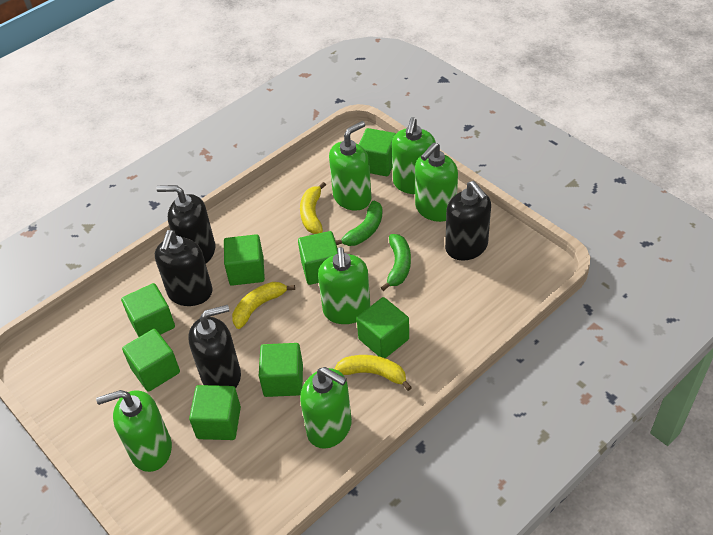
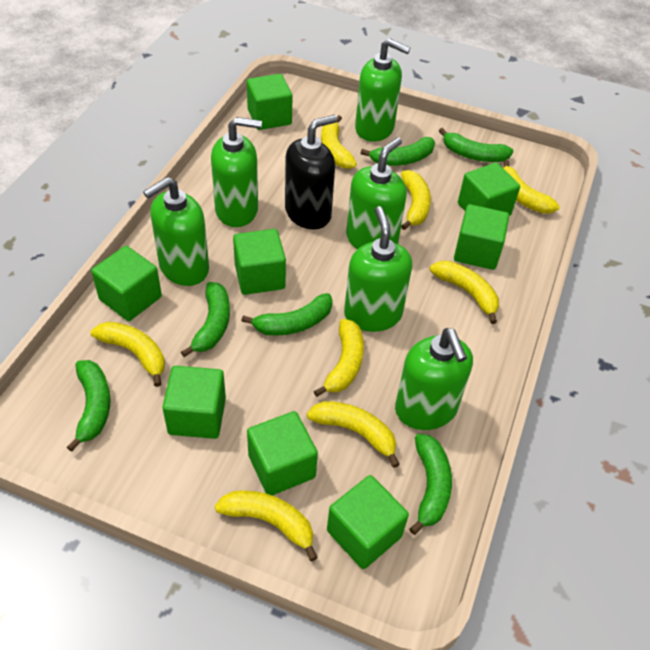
black soap dispenser: 4 -> 1
green banana: 2 -> 6
yellow banana: 3 -> 8

